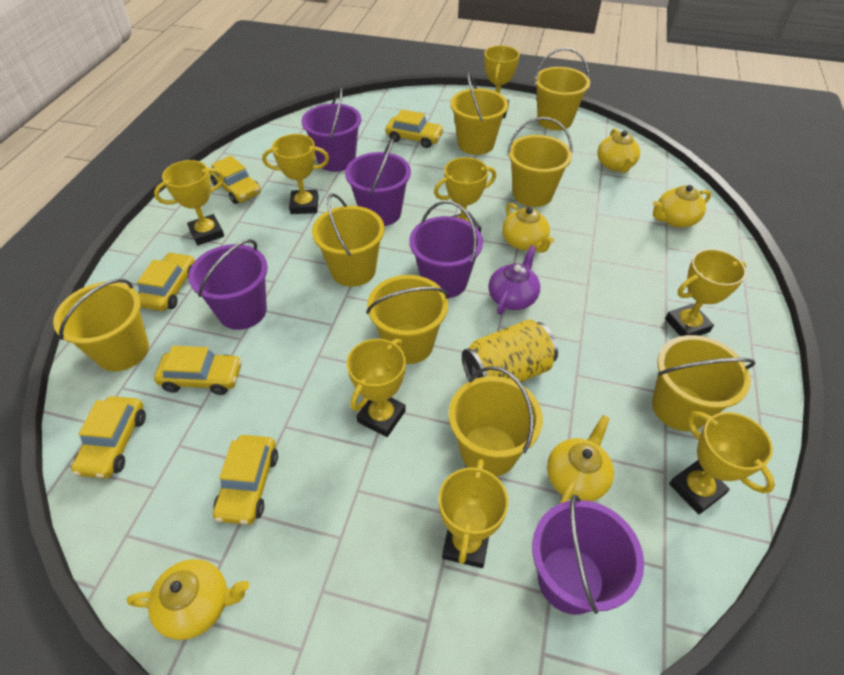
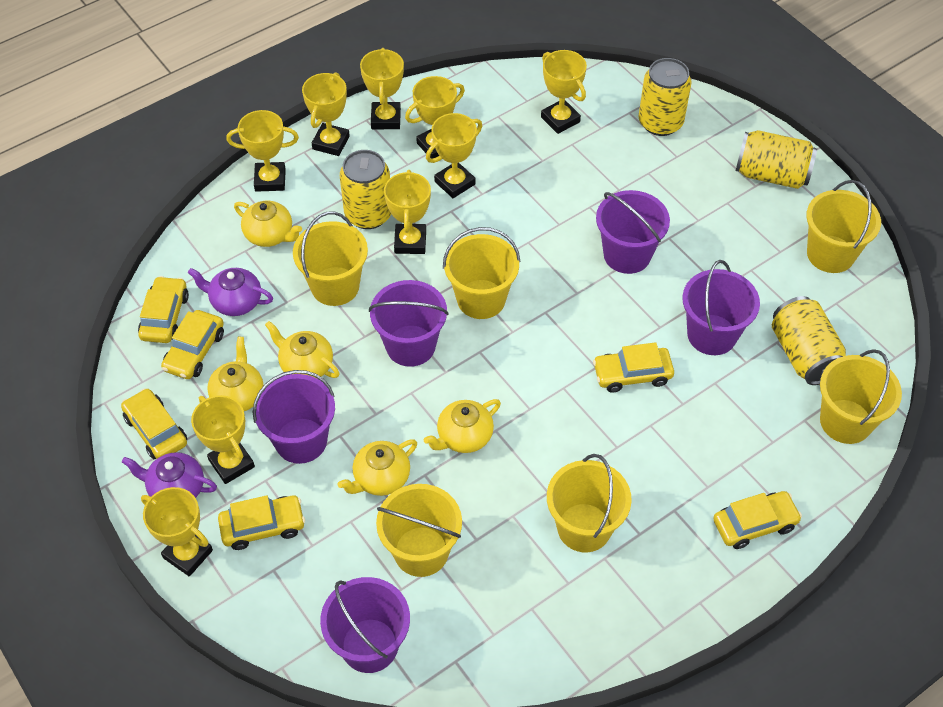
purple teapot: 1 -> 2
yellow bucket: 8 -> 6
yellow can: 1 -> 4
yellow trophy: 8 -> 9

